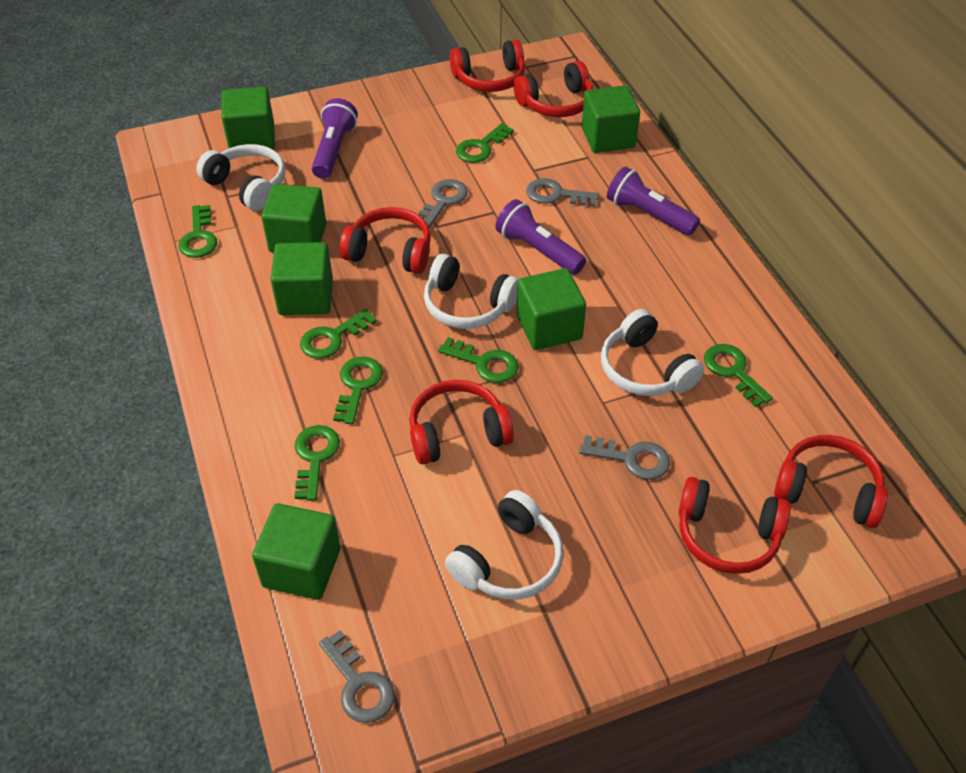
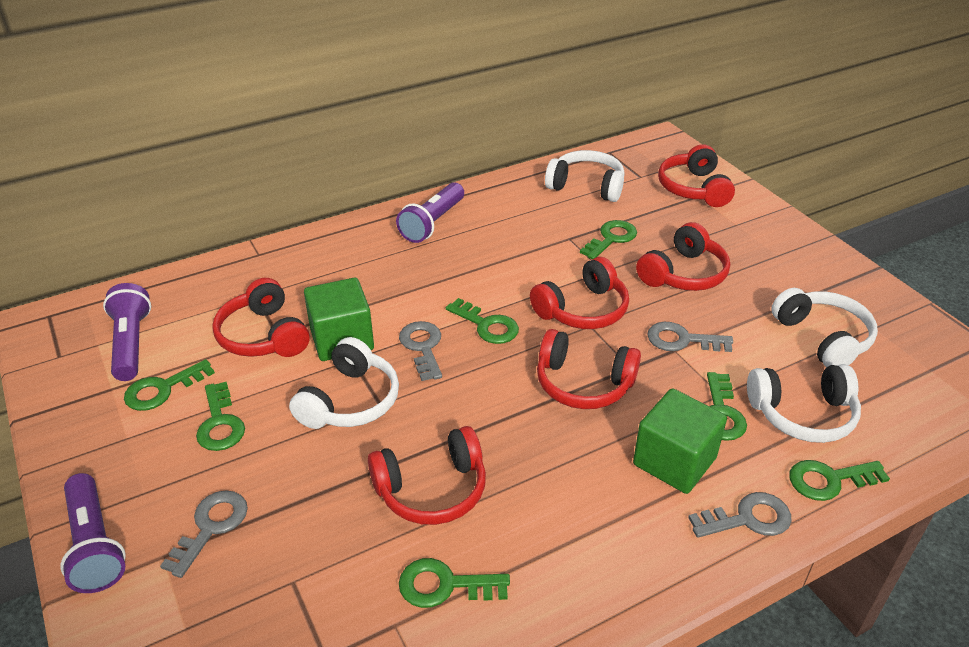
green cube: 6 -> 2

